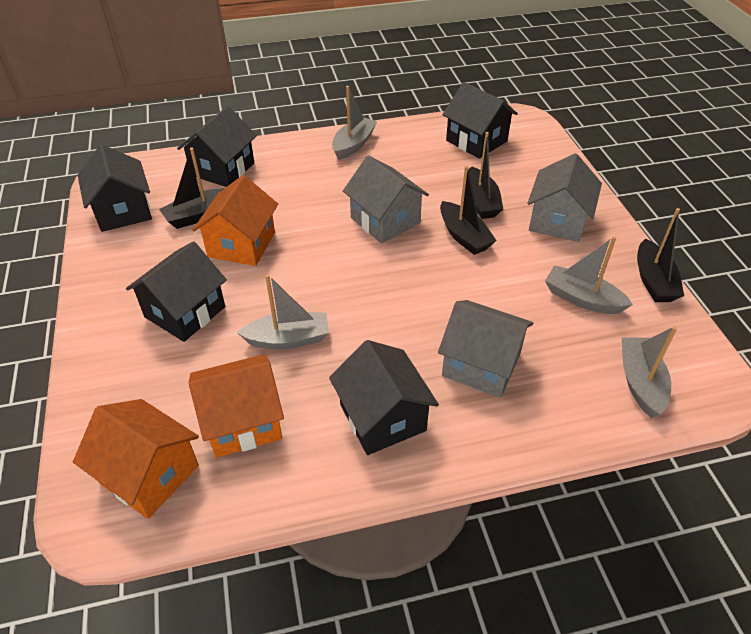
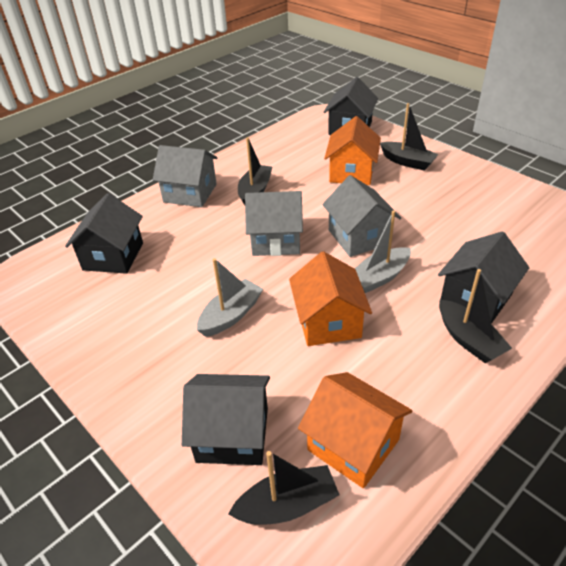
black house: 5 -> 4
grey boat: 4 -> 2

